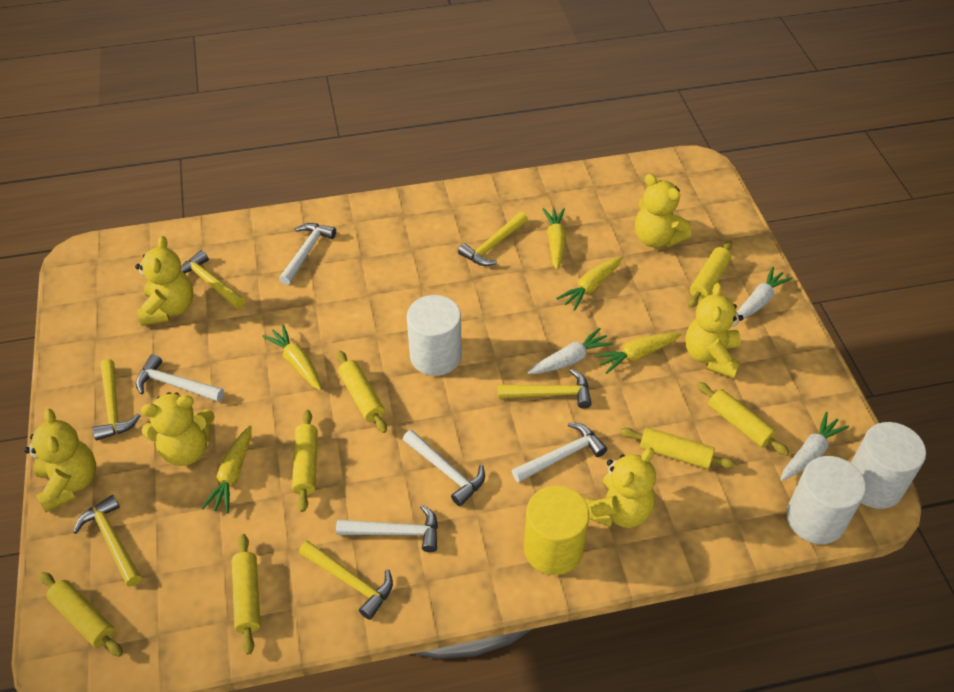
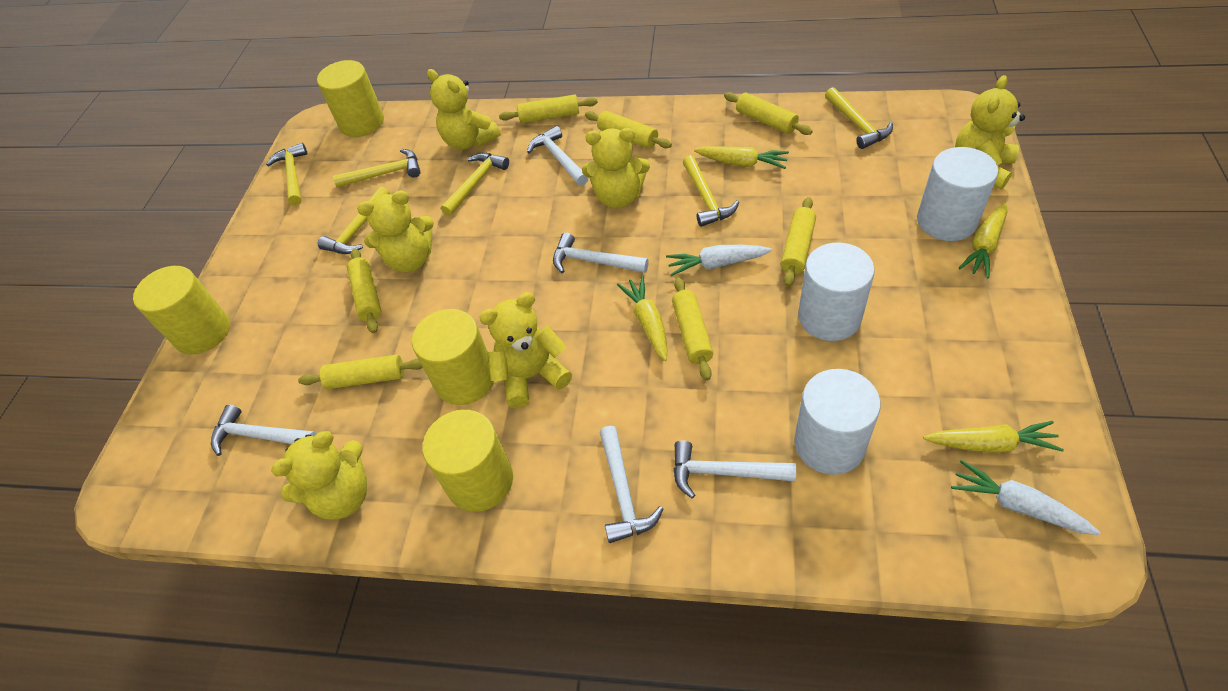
white carrot: 3 -> 2
yellow carrot: 5 -> 4
yellow cylinder: 1 -> 4

